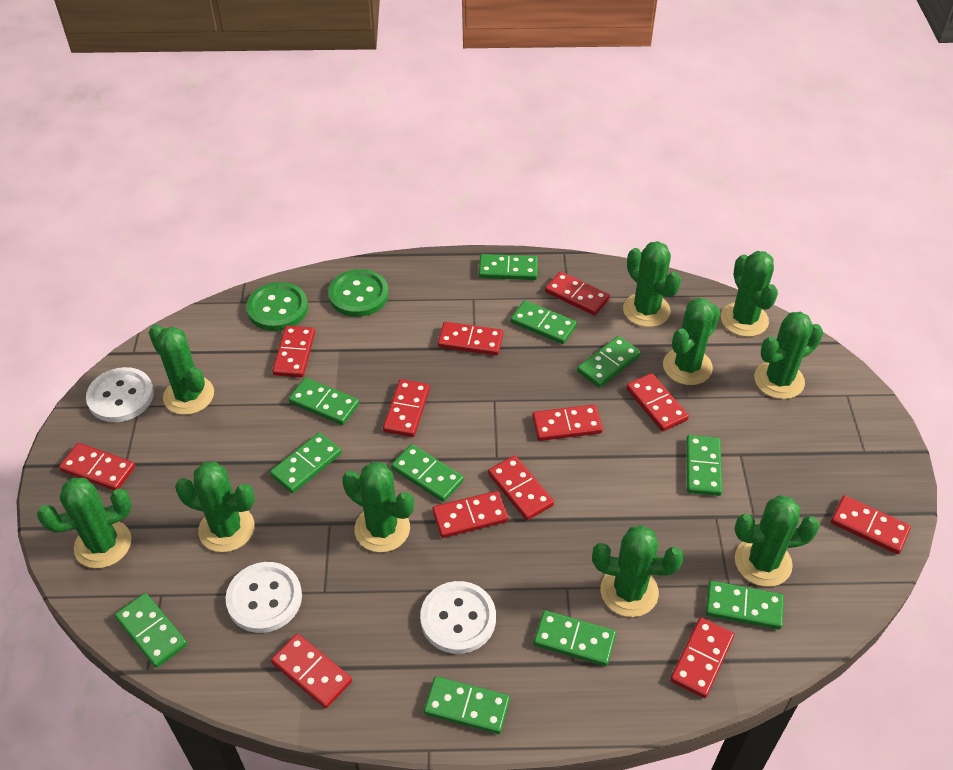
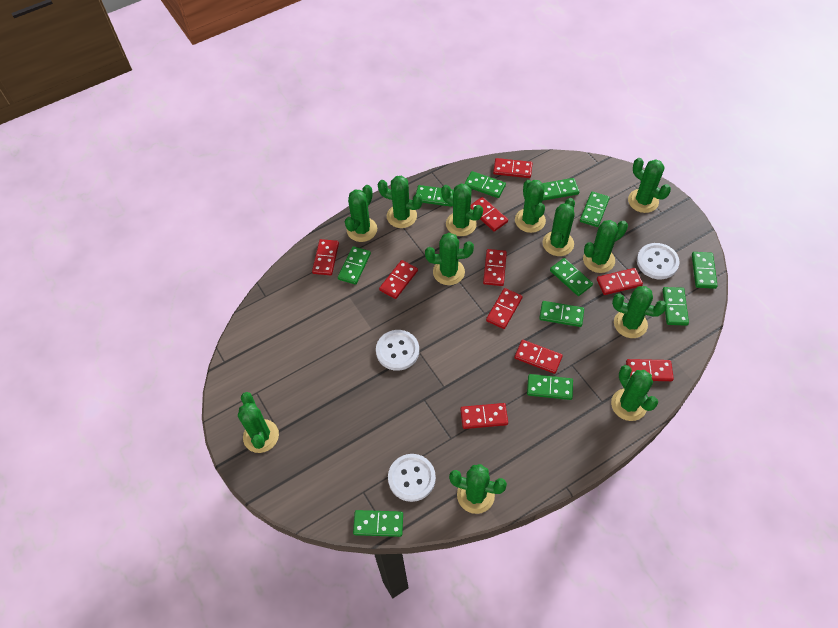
green button: 2 -> 0
green cactus: 10 -> 12
red domino: 12 -> 10

